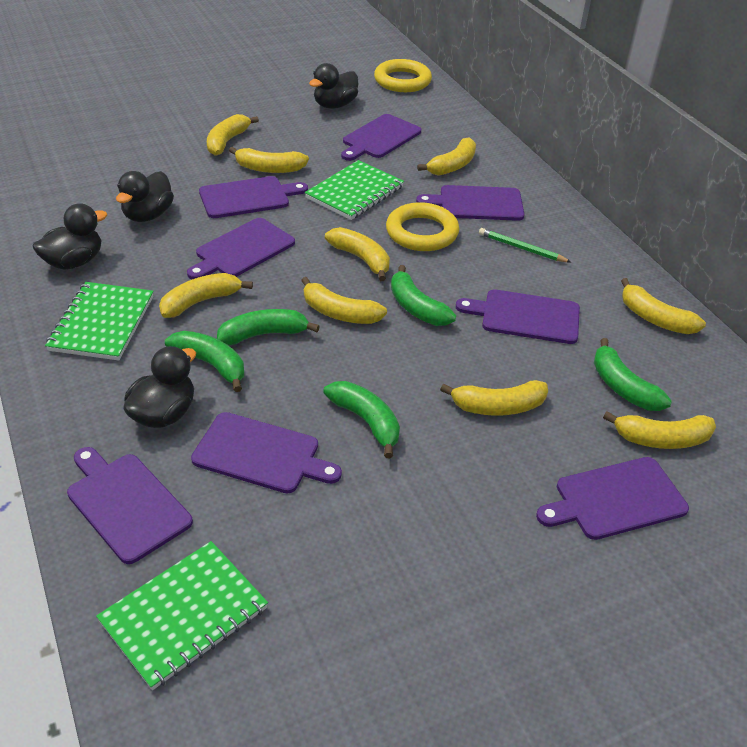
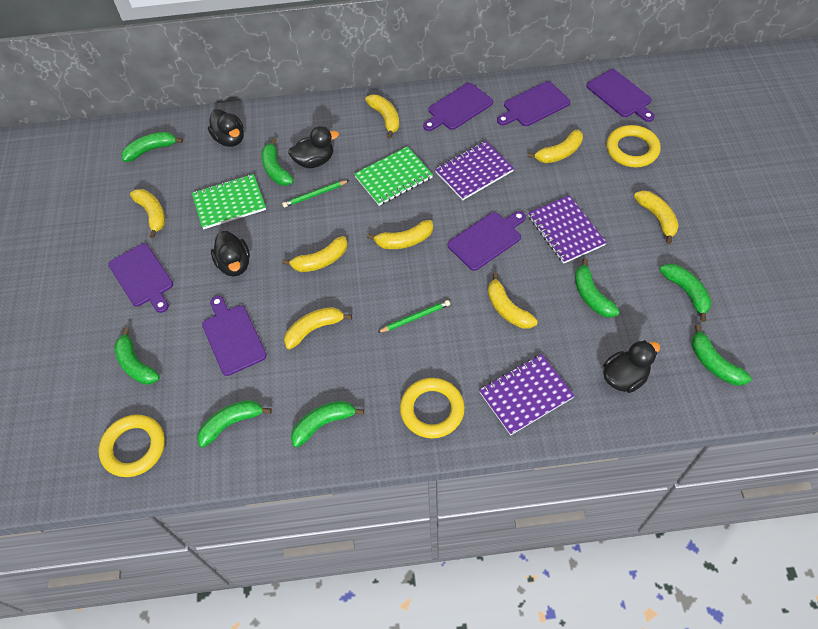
green banana: 5 -> 8
green notebook: 3 -> 2
green pencil: 1 -> 2
purple cutting board: 8 -> 6
purple notebook: 0 -> 3
yellow banana: 9 -> 8
yellow ring: 2 -> 3

